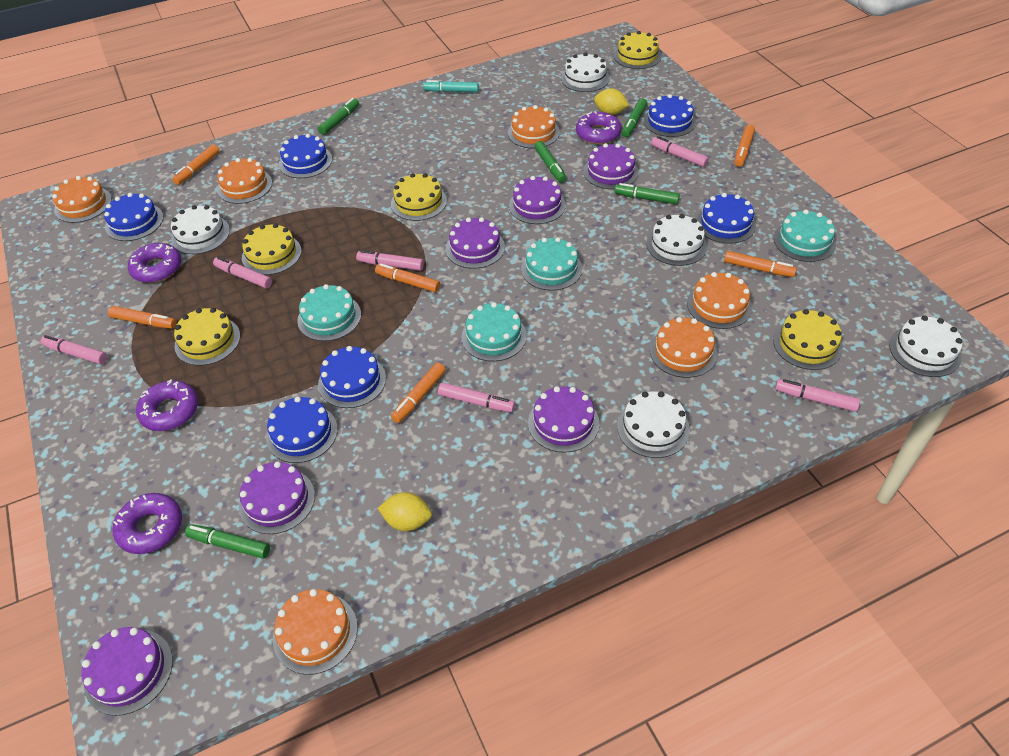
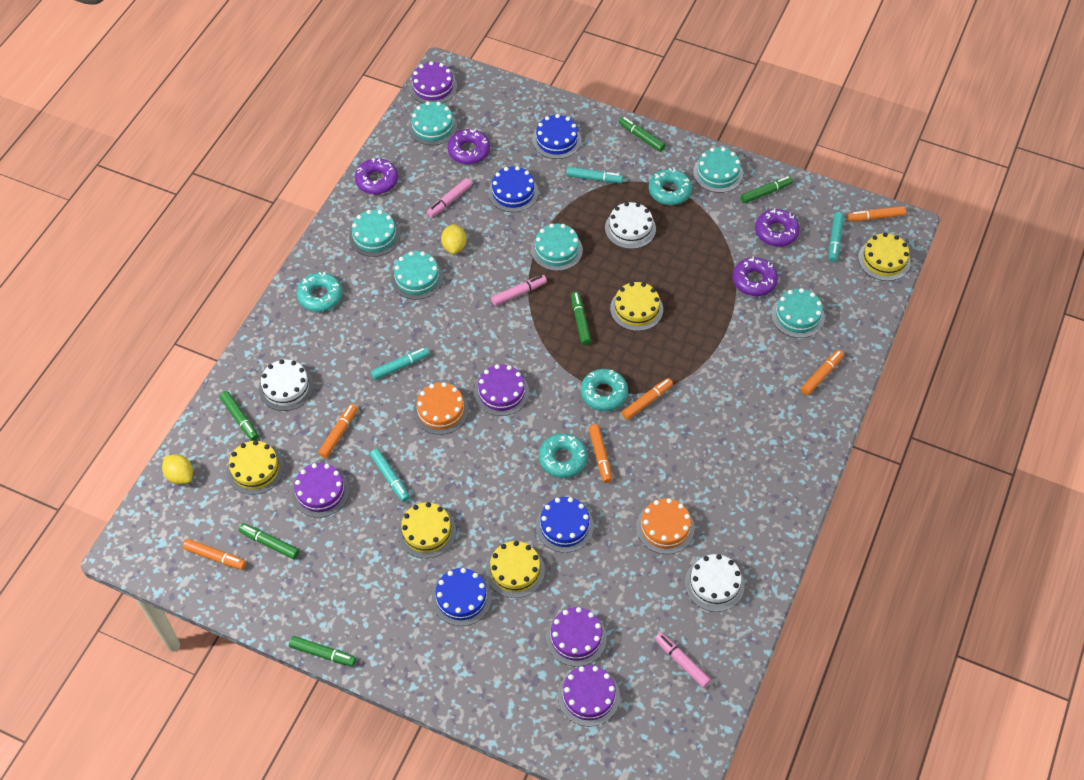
blue cake: 6 -> 4
green marker: 5 -> 6
orange cake: 6 -> 2
pink marker: 6 -> 3
purple cake: 6 -> 5
turquoise cake: 4 -> 6
turquoise donut: 0 -> 4
turquoise marker: 1 -> 4
white cake: 5 -> 3

